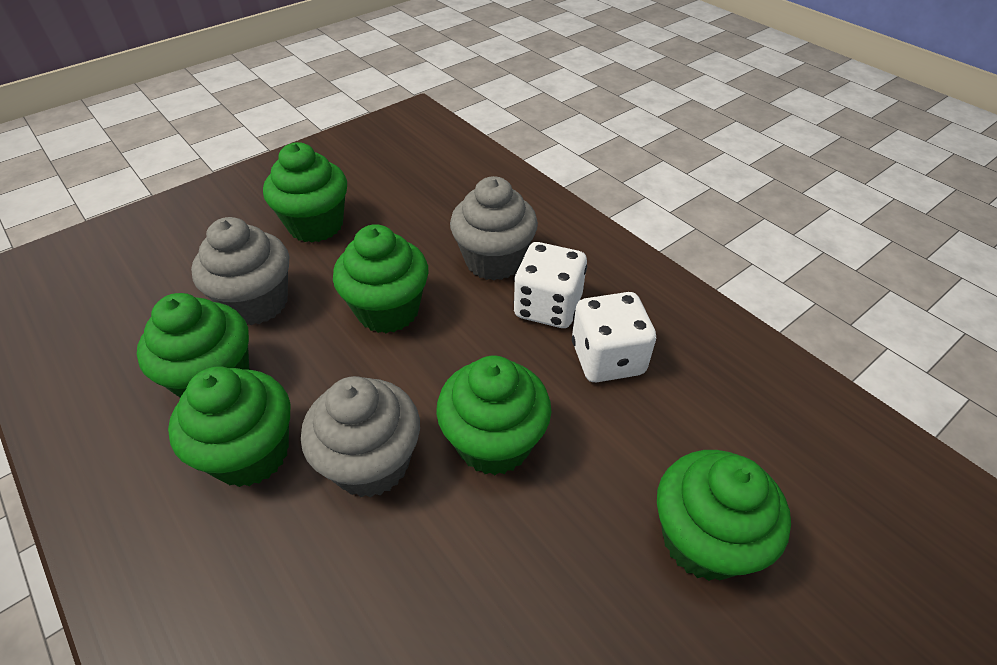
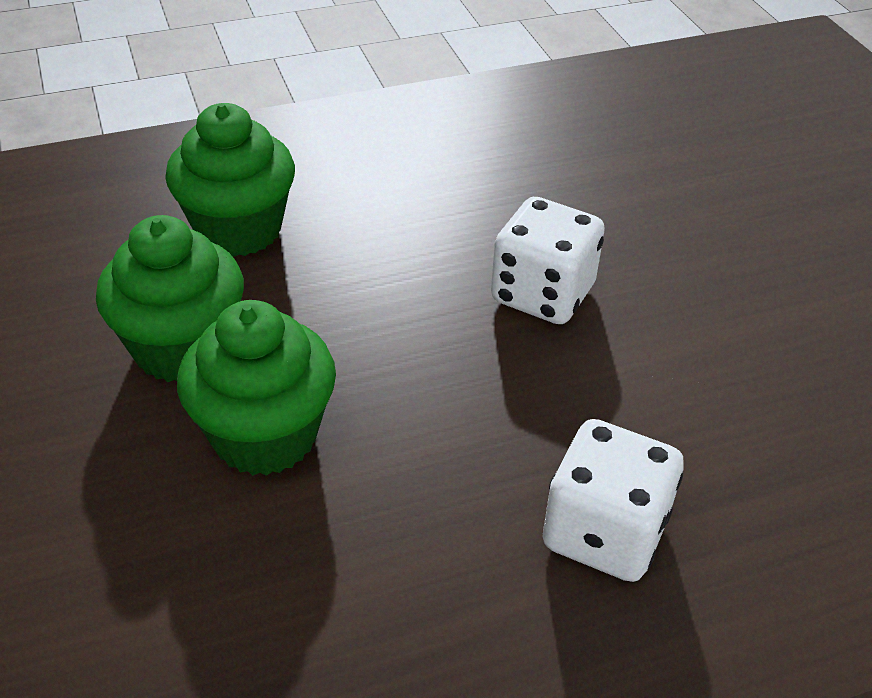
green cupcake: 6 -> 3
grey cupcake: 3 -> 0

